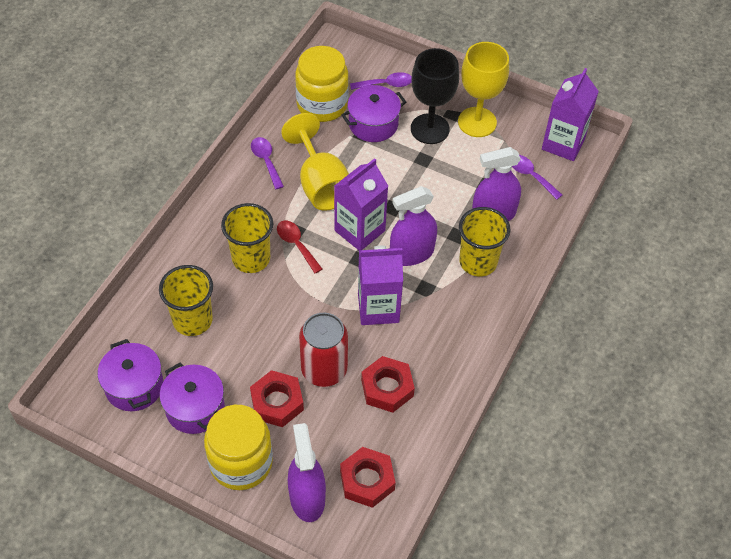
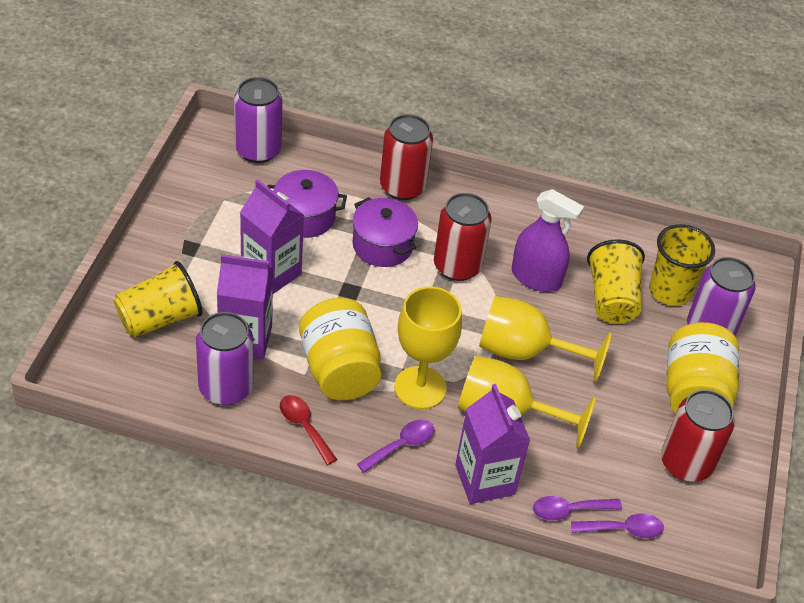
black goblet: 1 -> 0
purple can: 0 -> 3
purple pot: 3 -> 2
purple spray bottle: 3 -> 1
red can: 1 -> 3
red nut: 3 -> 0
yellow goblet: 2 -> 3

